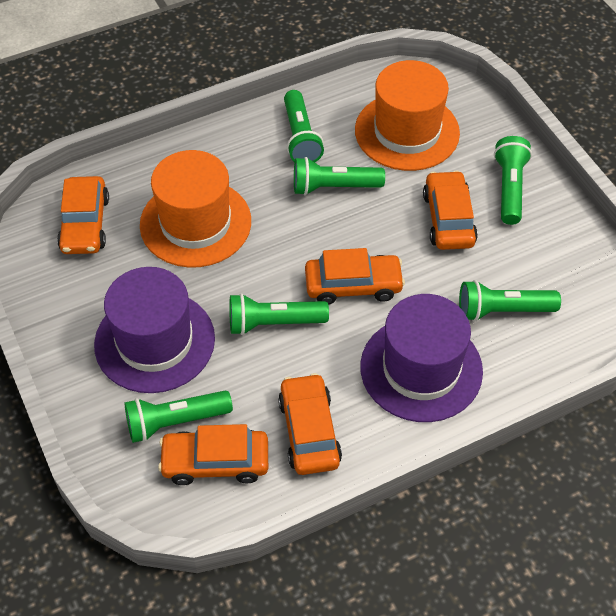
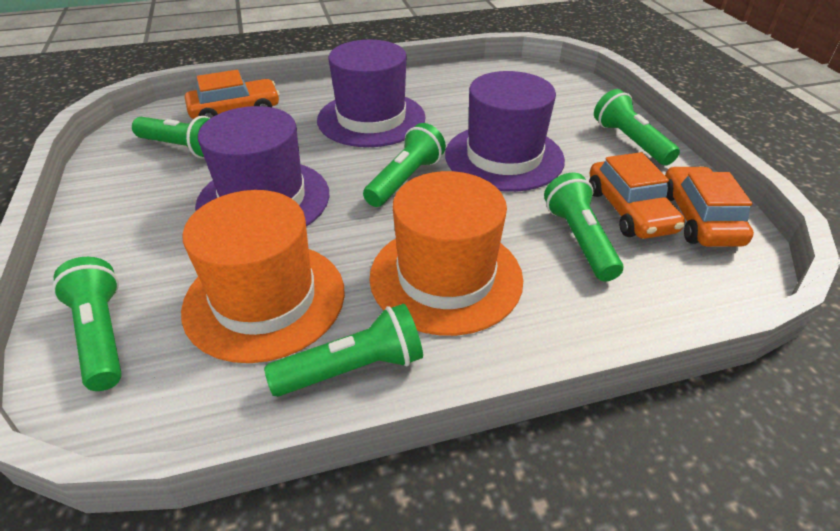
orange car: 5 -> 3
purple hat: 2 -> 3

